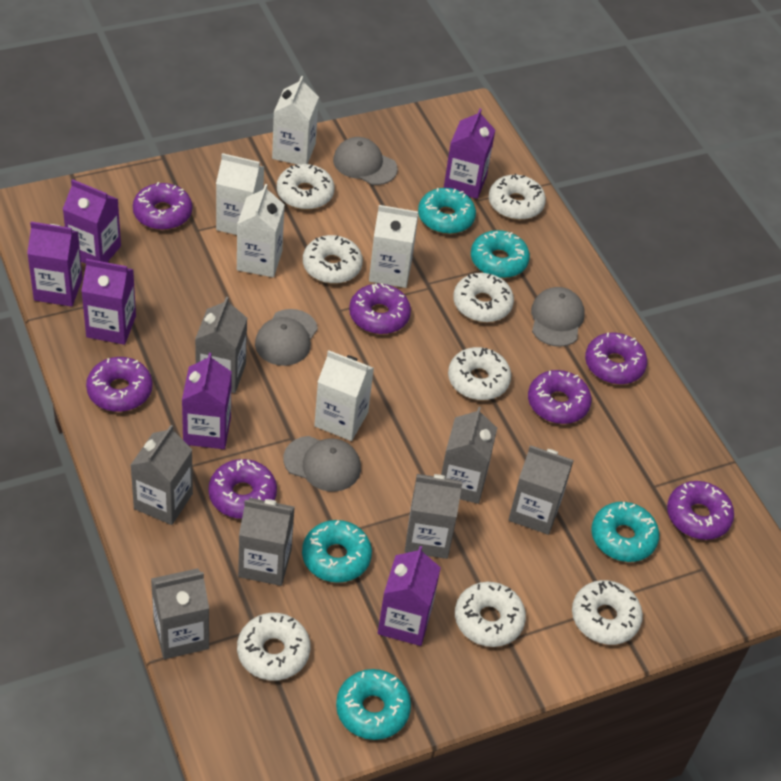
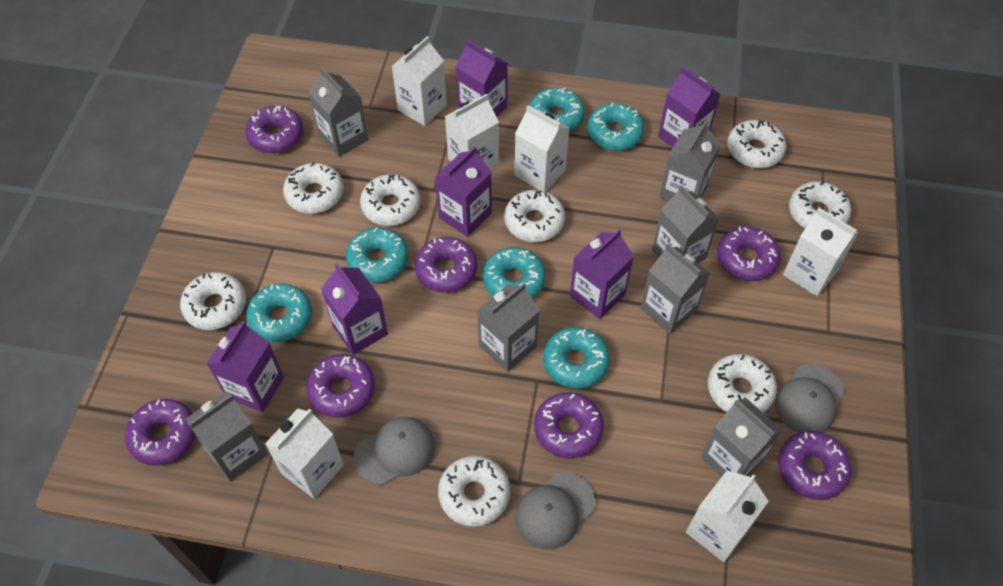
grey cap: 4 -> 3
turquoise donut: 5 -> 6
white carton: 5 -> 6

